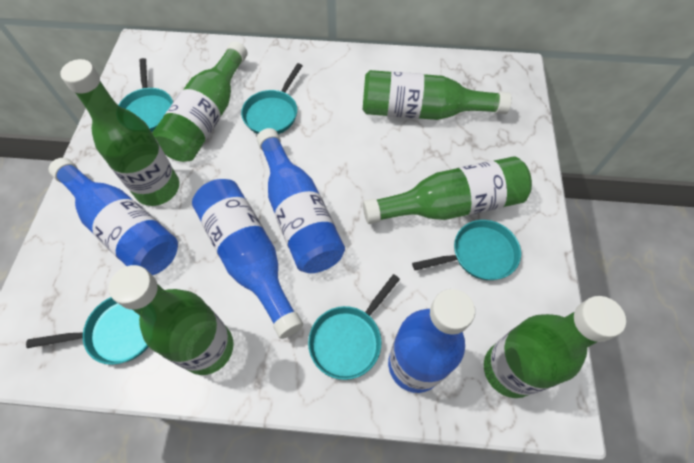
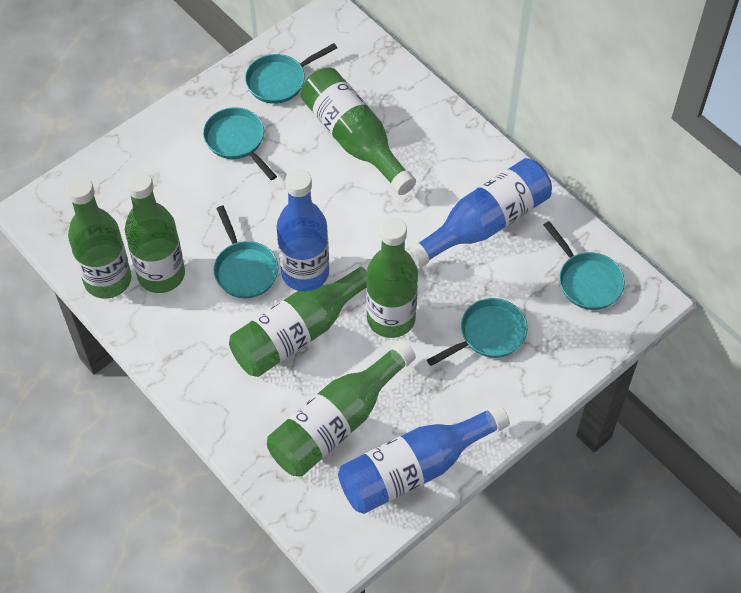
blue bottle: 4 -> 3

